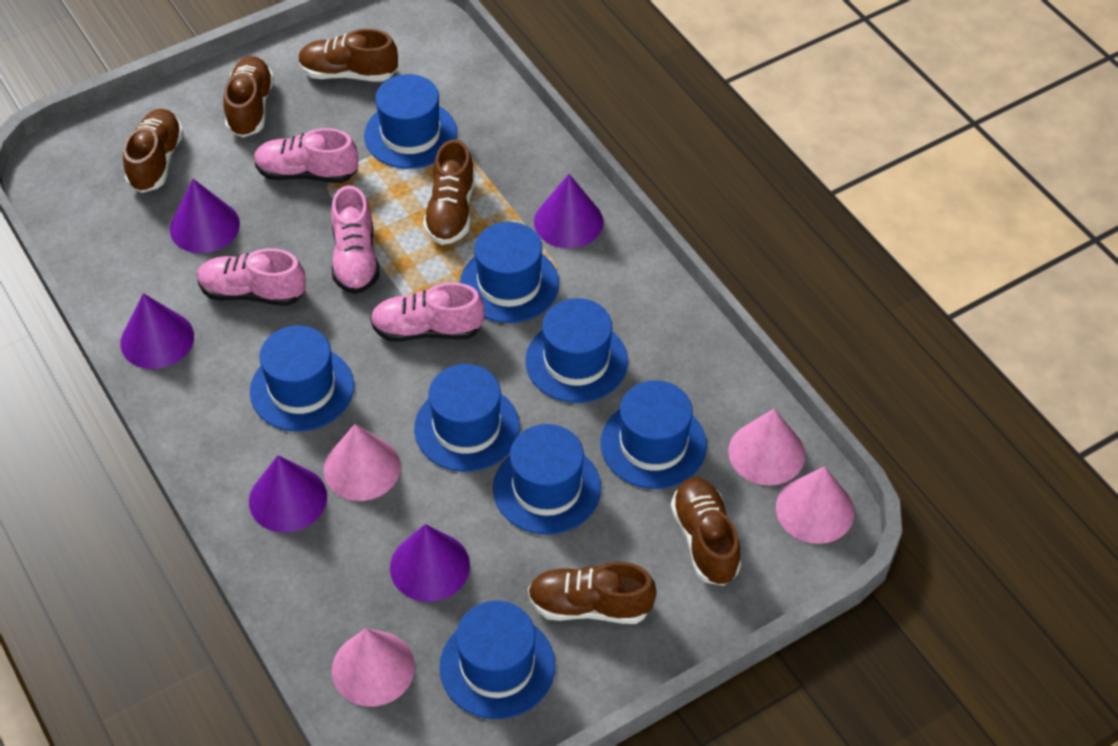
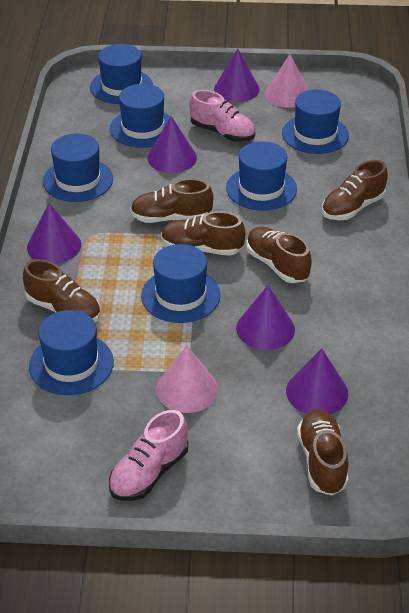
blue hat: 8 -> 7
pink cone: 4 -> 2
pink shoe: 4 -> 2

